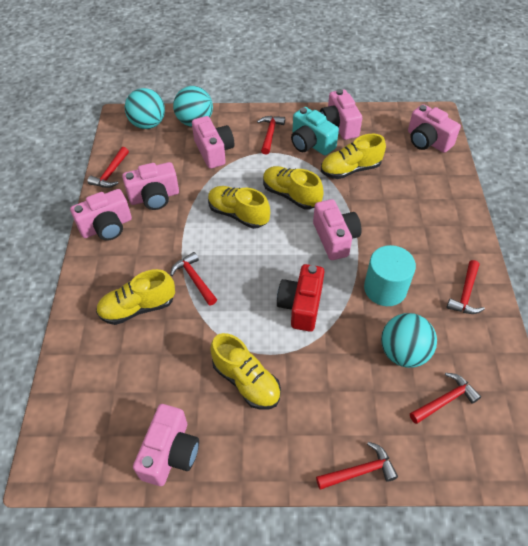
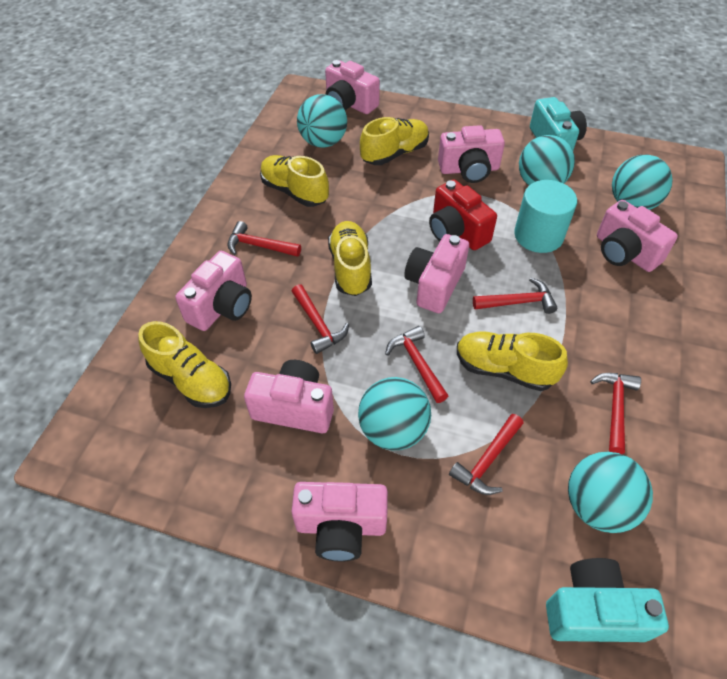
turquoise ball: 3 -> 5
turquoise camera: 1 -> 2

